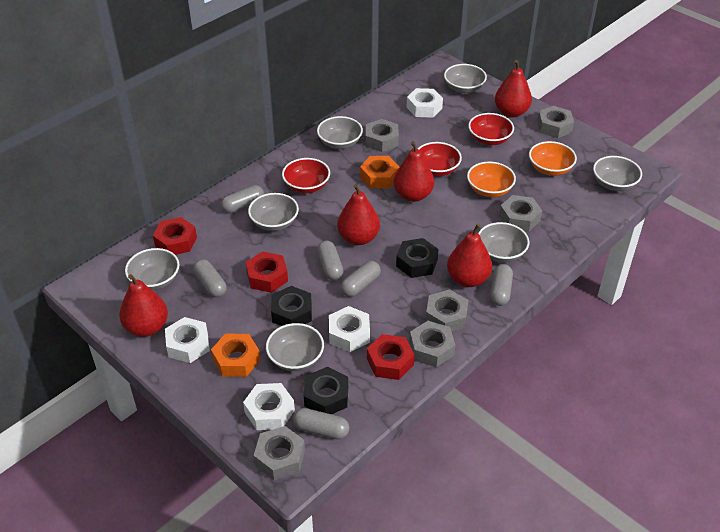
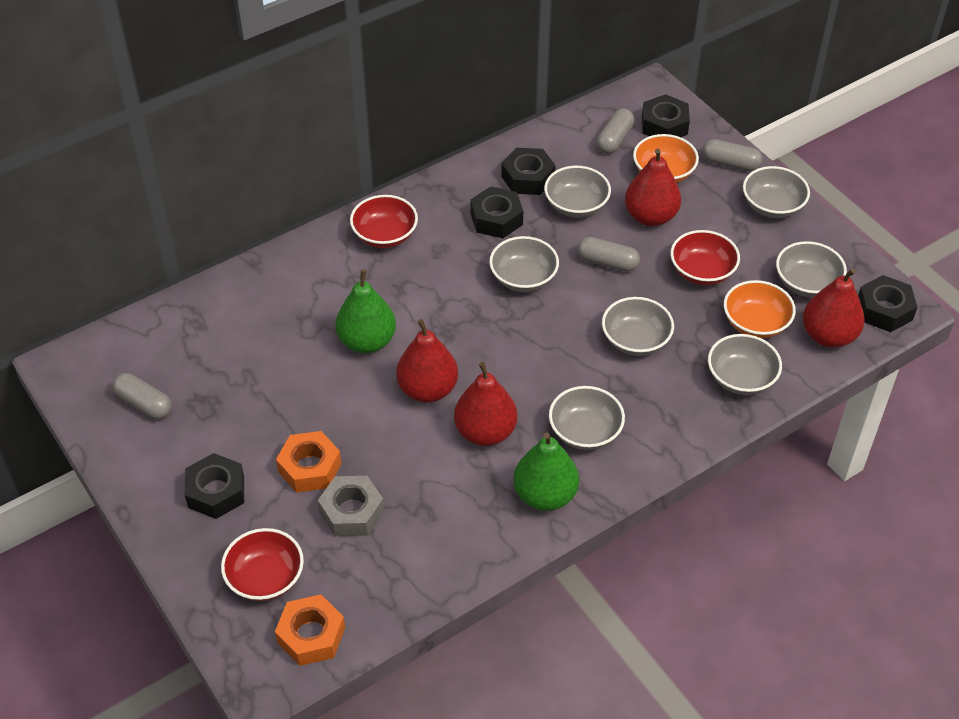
black nut: 3 -> 5
green pear: 0 -> 2
grey capsule: 6 -> 4
grey nut: 6 -> 1
red nut: 3 -> 0
red pear: 5 -> 4
white nut: 4 -> 0

